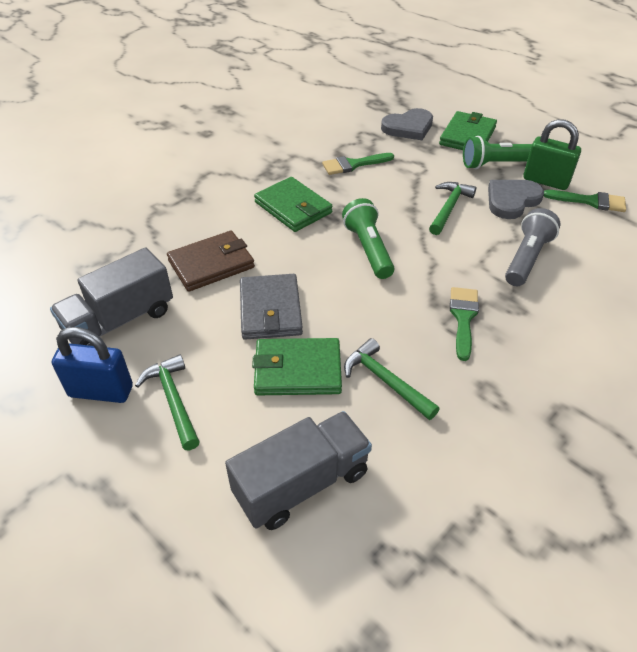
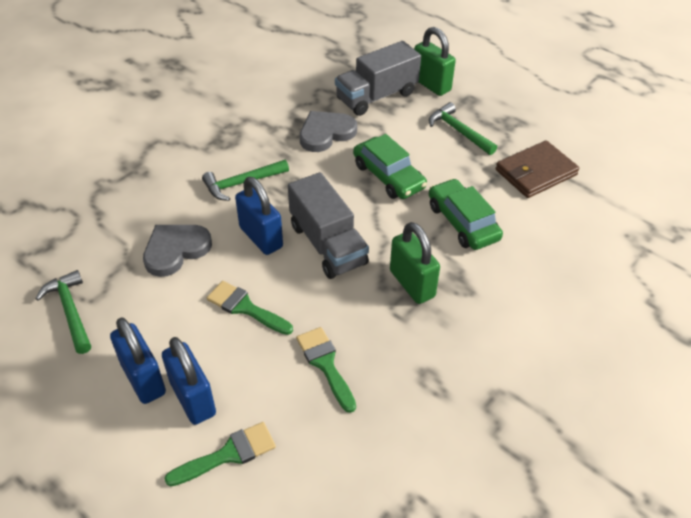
blue padlock: 1 -> 3
green car: 0 -> 2
green flashlight: 2 -> 0
green padlock: 1 -> 2
green wallet: 3 -> 0
grey flashlight: 1 -> 0
grey wallet: 1 -> 0

